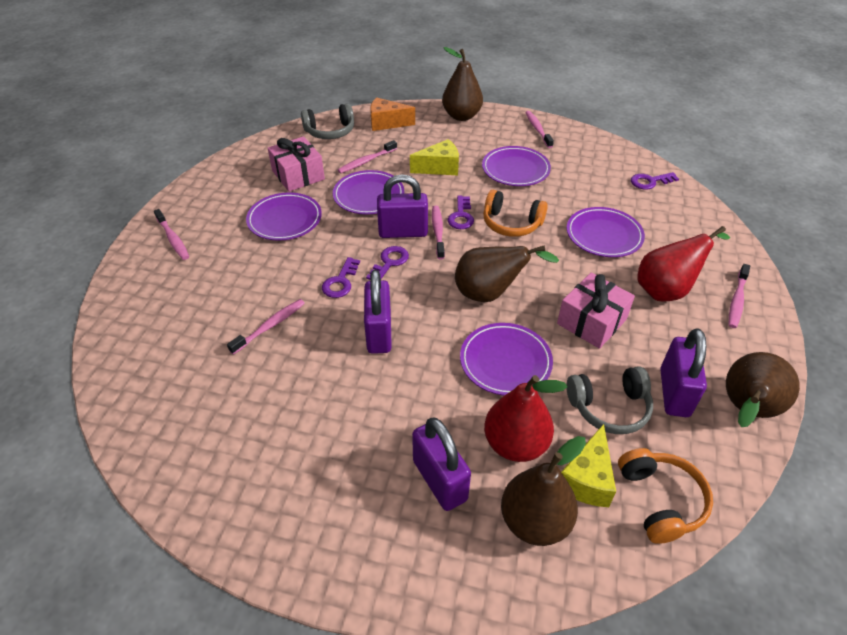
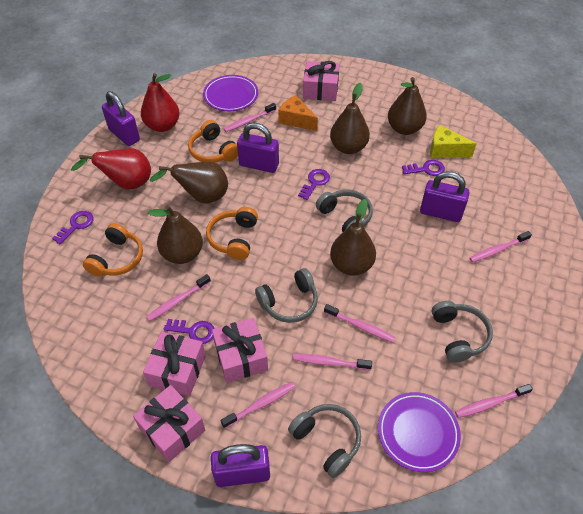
brown pear: 4 -> 5
grey headphones: 2 -> 4
orange headphones: 2 -> 3
pink gift: 2 -> 4
pink toothbrush: 6 -> 7
purple plate: 5 -> 2
yellow cheese: 2 -> 1

